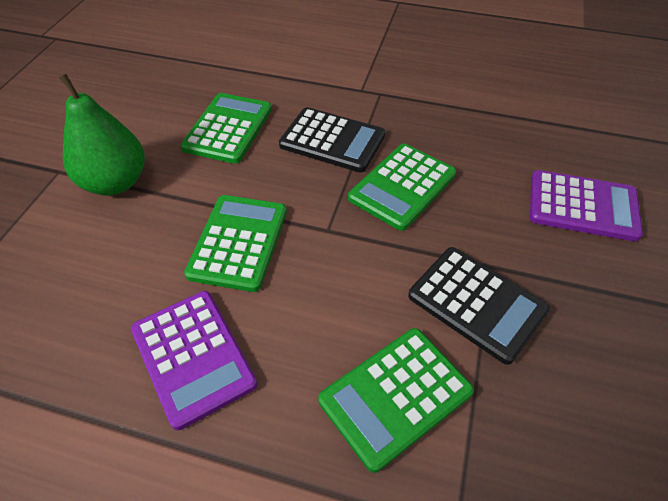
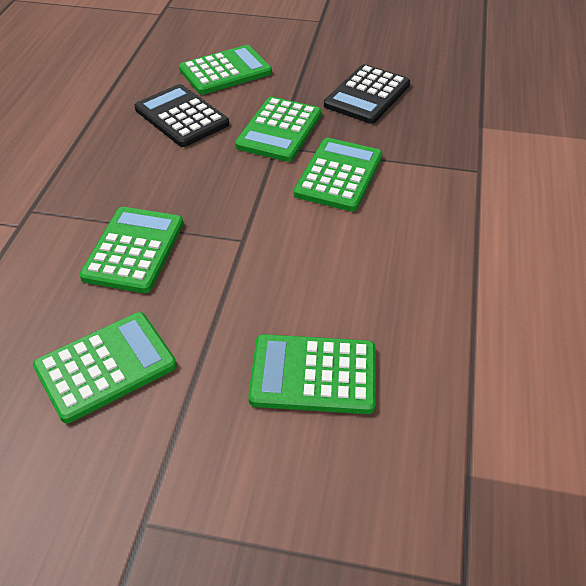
green calculator: 4 -> 6
green pear: 1 -> 0
purple calculator: 2 -> 0

